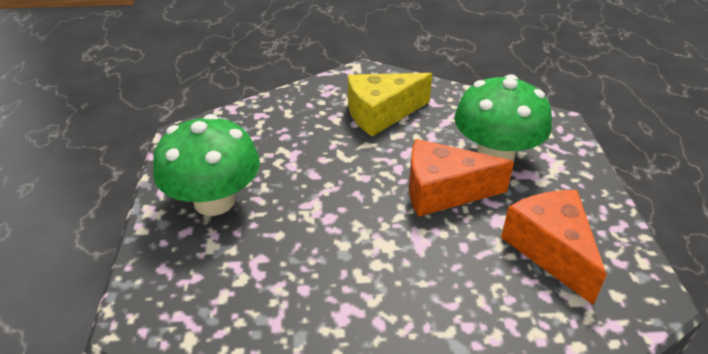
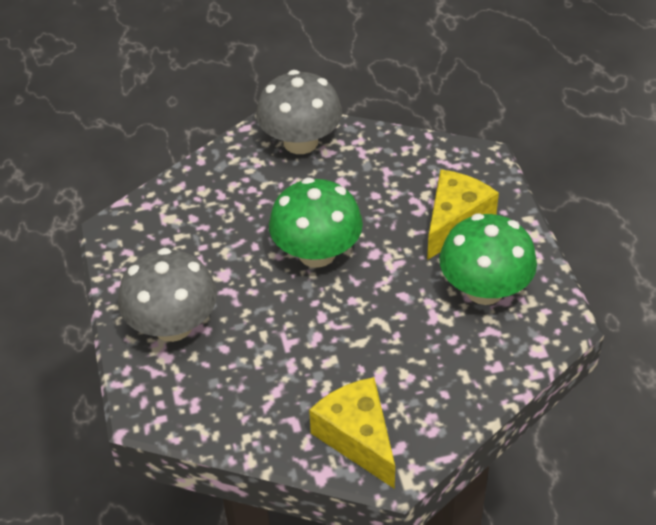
grey mushroom: 0 -> 2
orange cheese: 2 -> 0
yellow cheese: 1 -> 2

